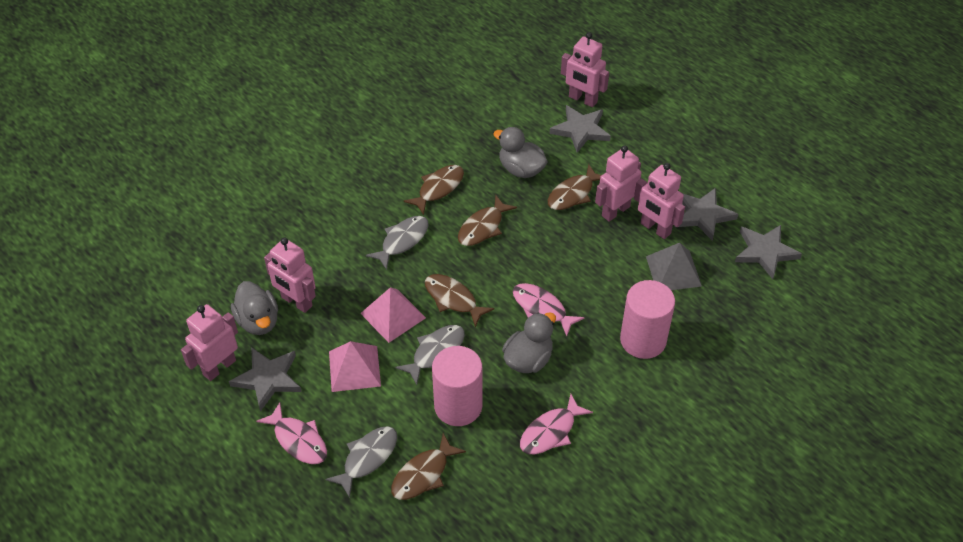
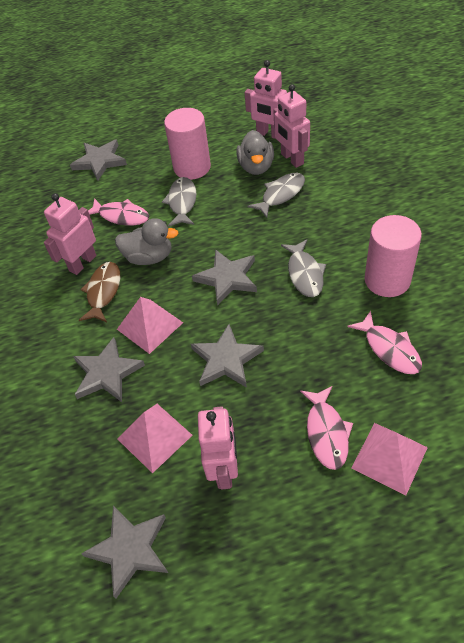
brown fish: 5 -> 1
grey duck: 3 -> 2
grey pyramid: 1 -> 0
grey star: 4 -> 5
pink pyramid: 2 -> 3
pink robot: 5 -> 4

